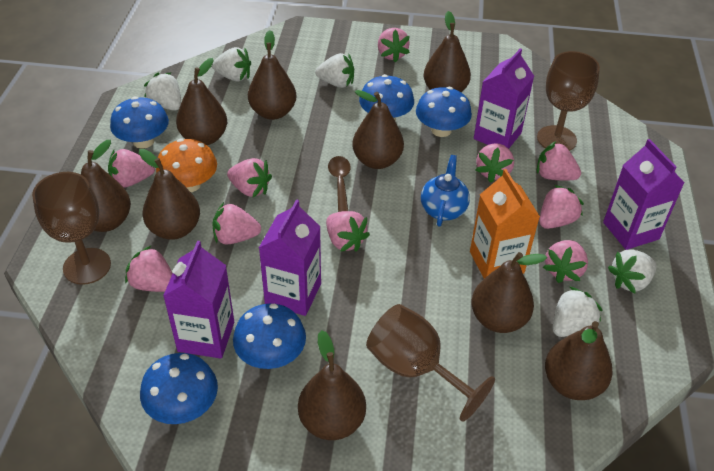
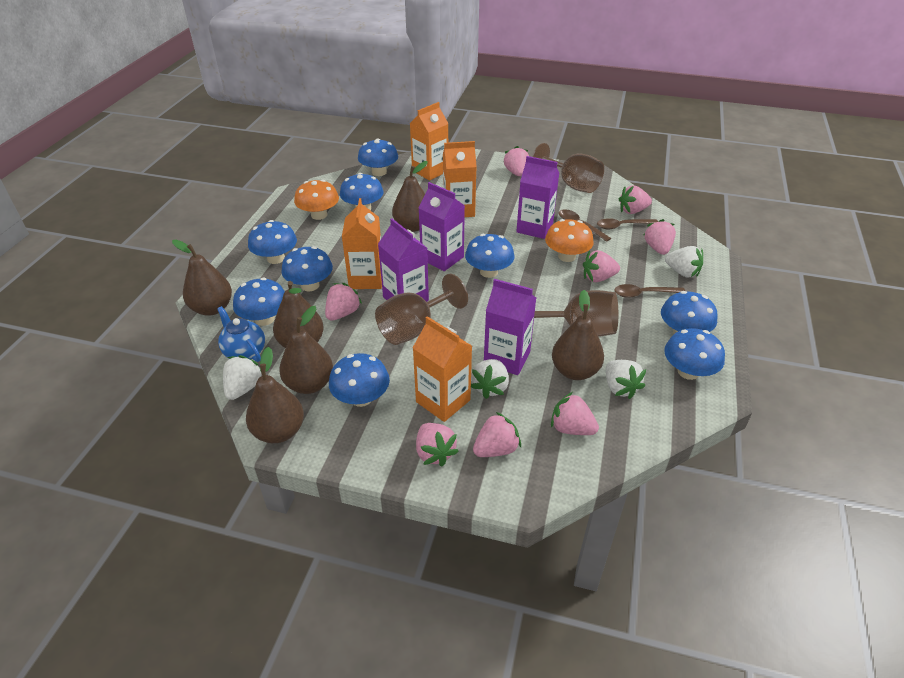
blue mushroom: 5 -> 9
brown pear: 9 -> 6
brown spoon: 1 -> 3
orange carton: 1 -> 4
orange mushroom: 1 -> 2
pink strawberry: 10 -> 8
white strawberry: 5 -> 4

